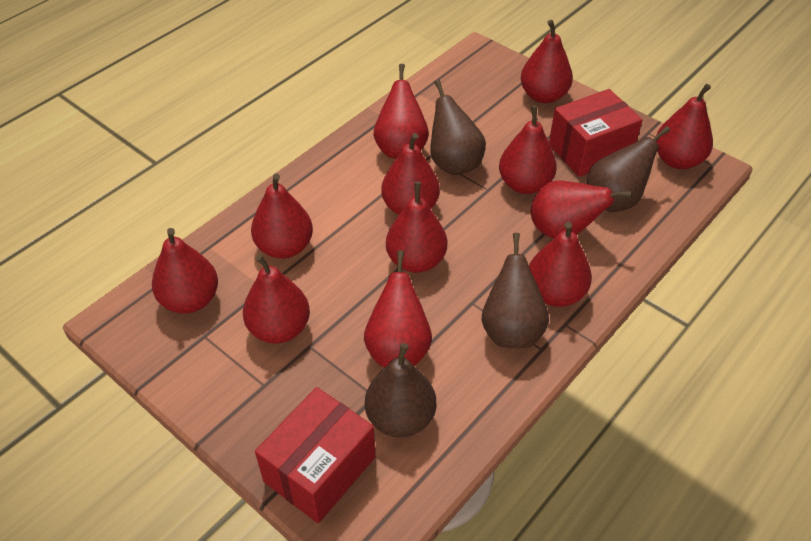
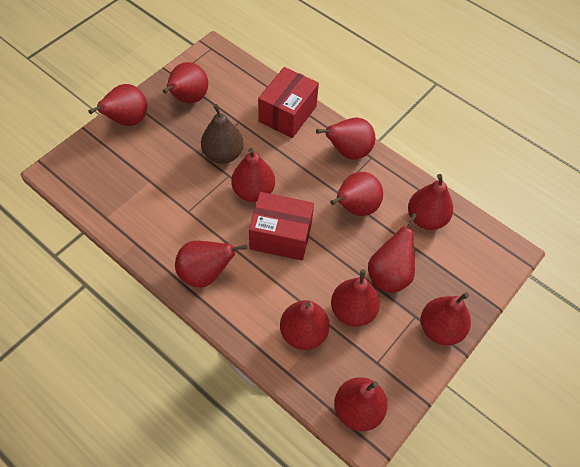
brown pear: 4 -> 1

